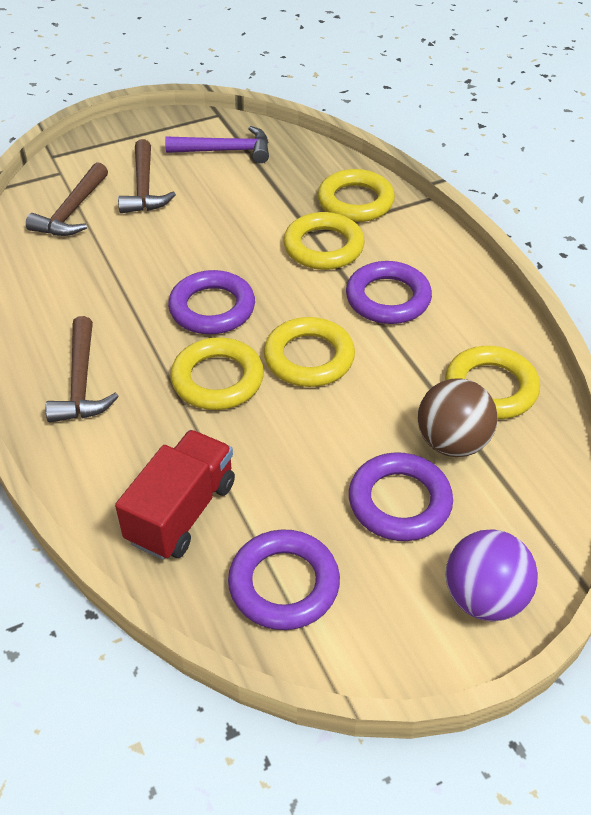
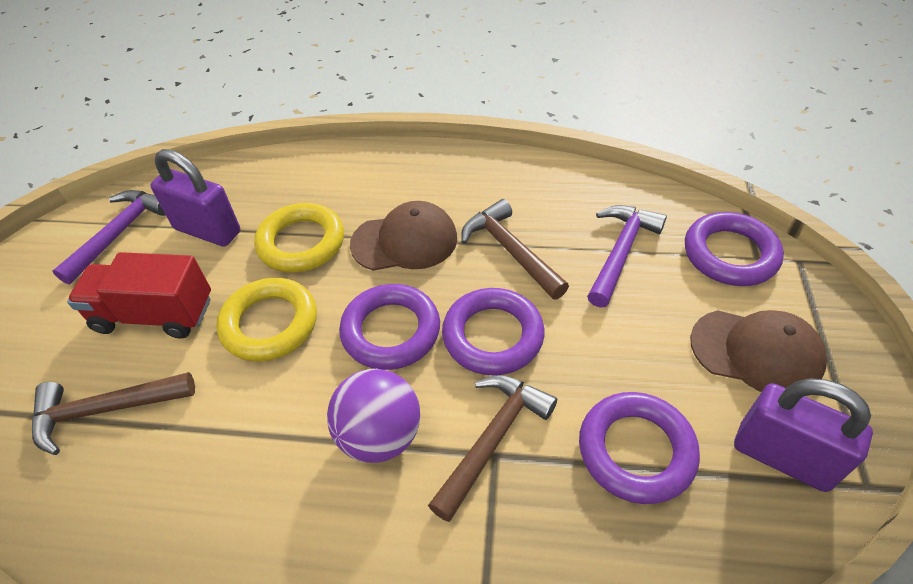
brown ball: 1 -> 0
brown cap: 0 -> 2
purple hammer: 1 -> 2
purple padlock: 0 -> 2
yellow ring: 5 -> 2

